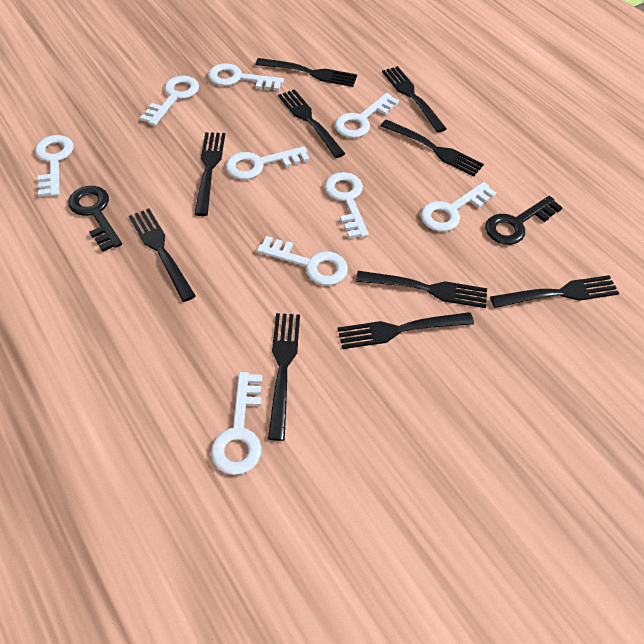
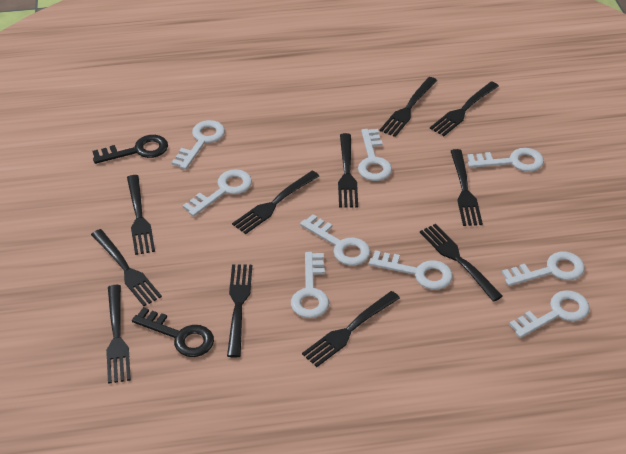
black fork: 10 -> 11

